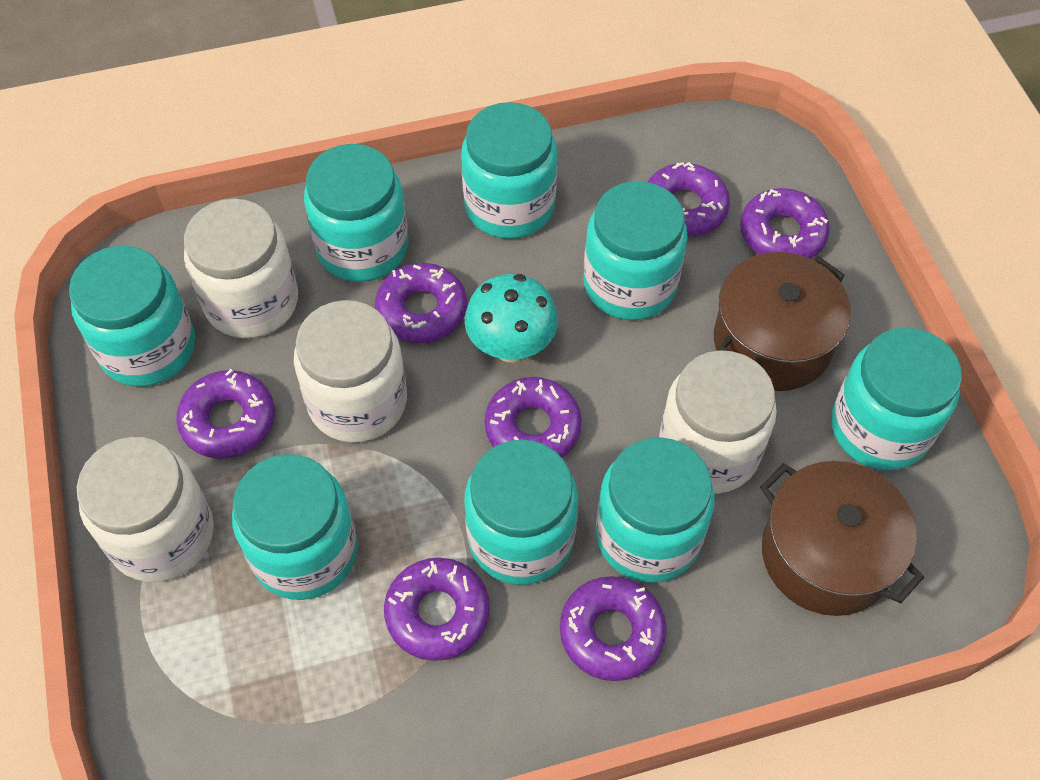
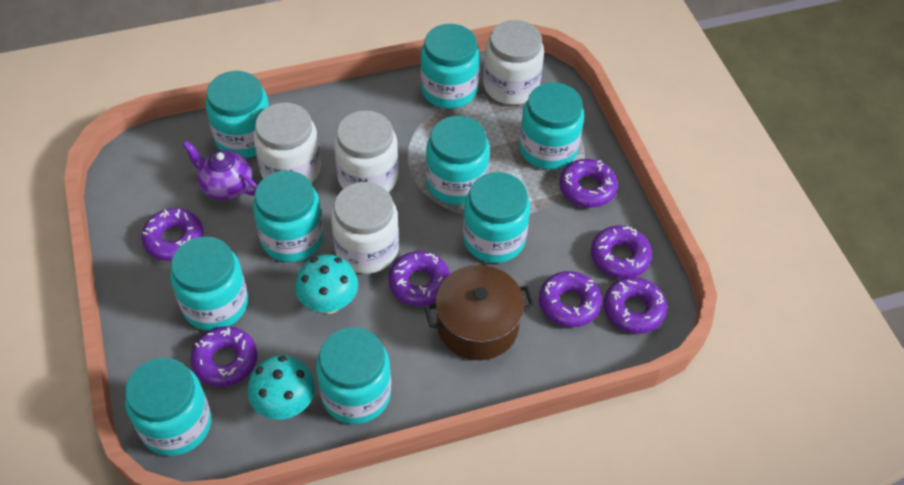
brown pot: 2 -> 1
purple teapot: 0 -> 1
turquoise jar: 8 -> 9
turquoise mushroom: 1 -> 2

